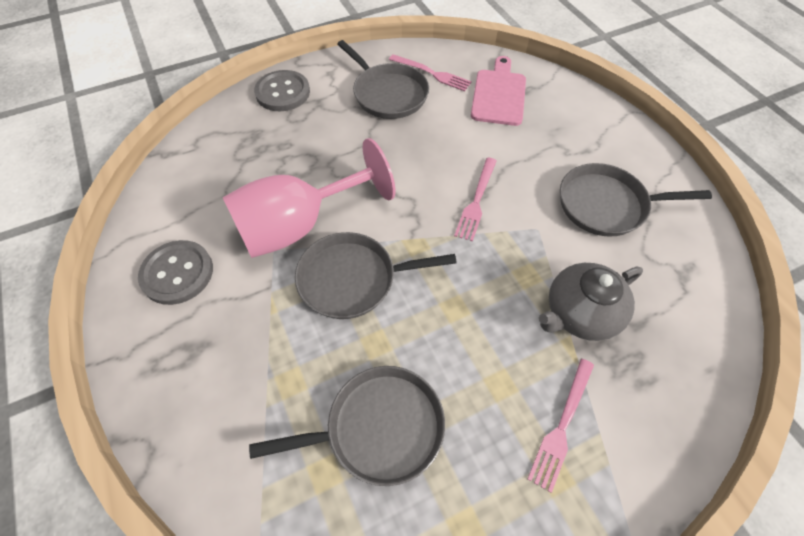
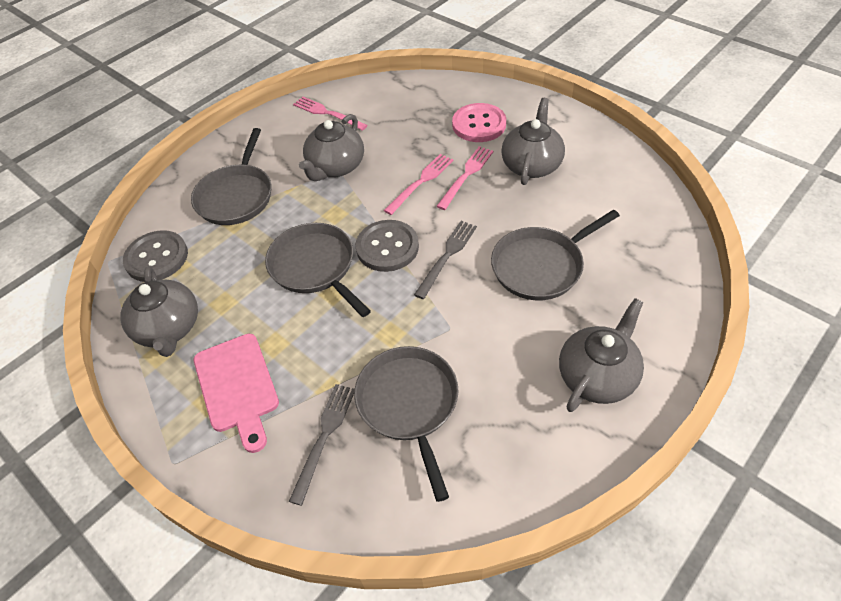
grey fork: 0 -> 2
grey teapot: 1 -> 4
pink button: 0 -> 1
pink goblet: 1 -> 0

